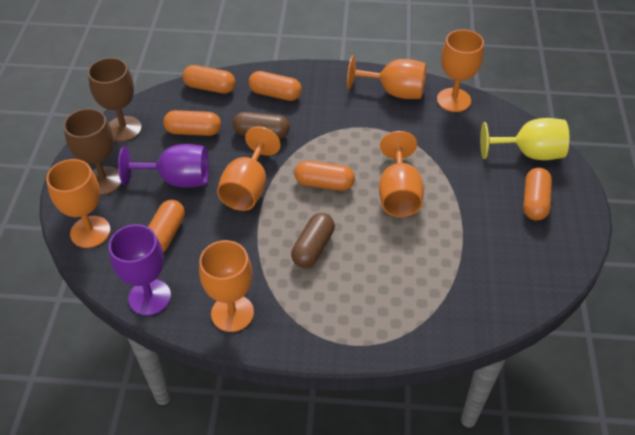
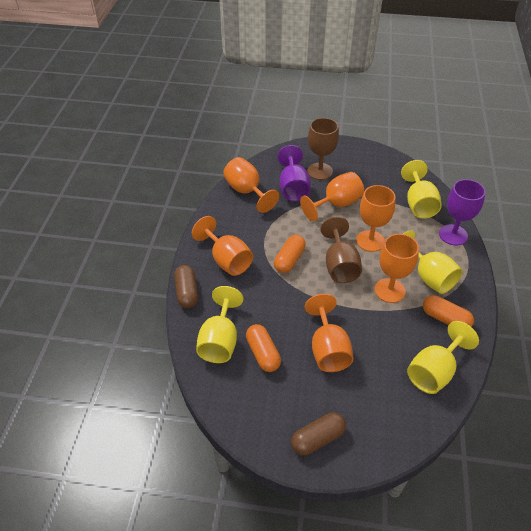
orange capsule: 6 -> 3
yellow goblet: 1 -> 4

